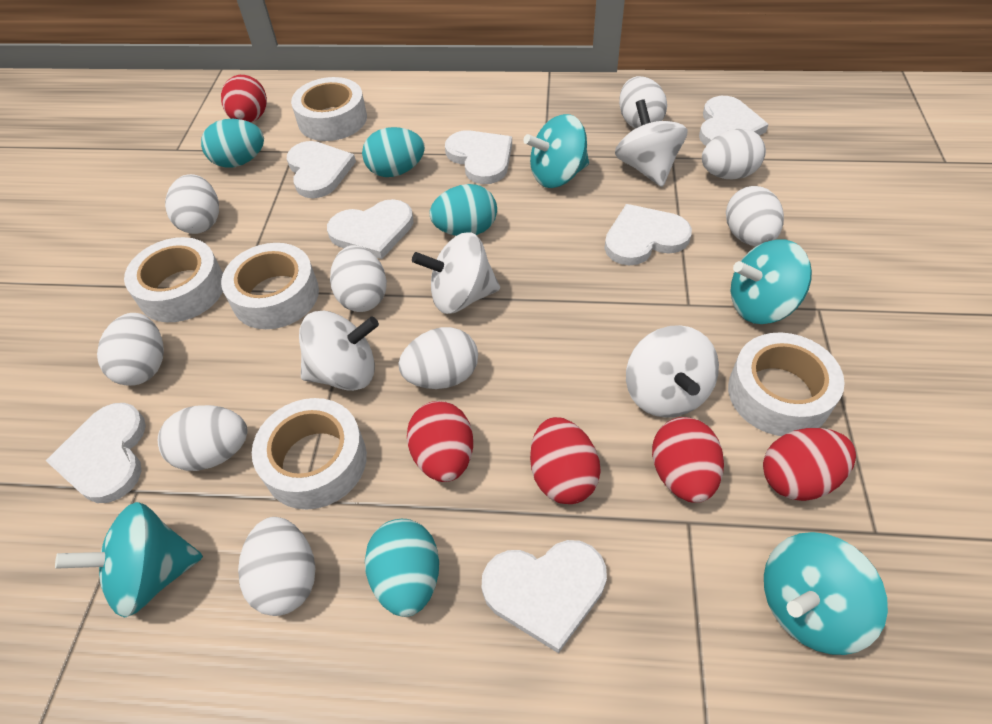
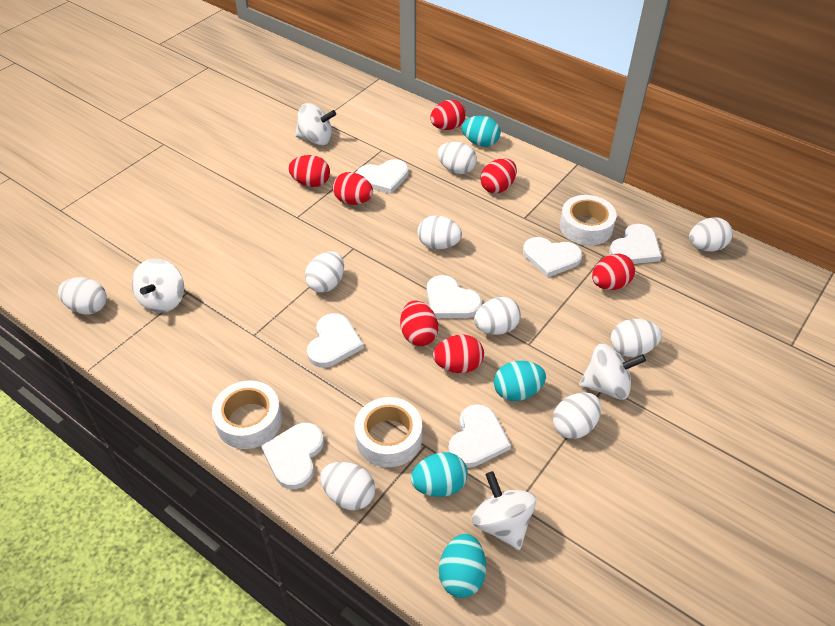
red egg: 5 -> 7
turquoise spinning top: 4 -> 0
white tape: 5 -> 3

